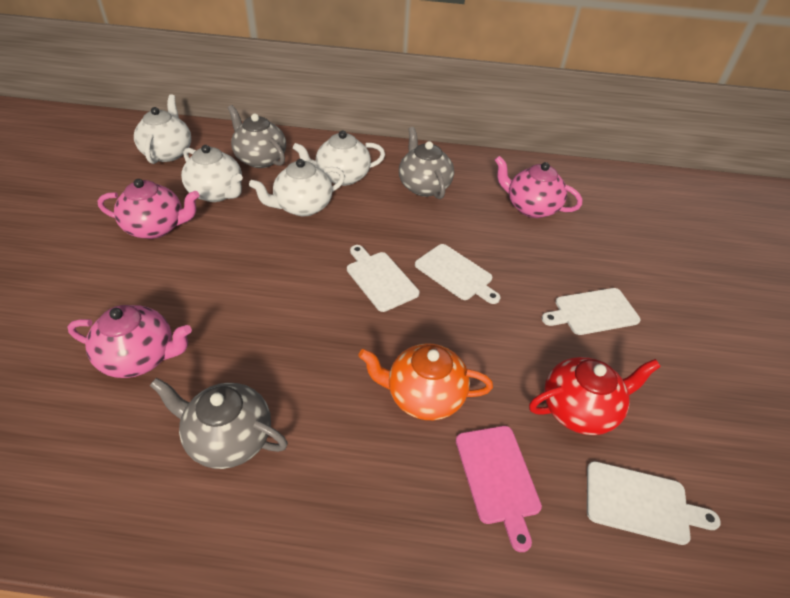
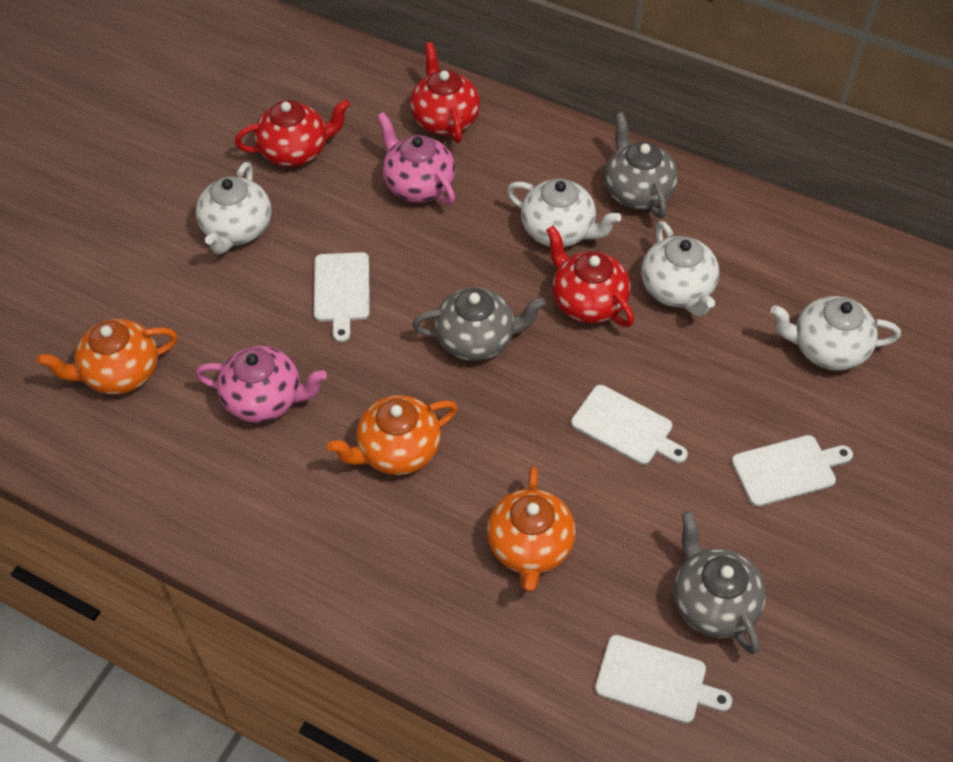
orange teapot: 1 -> 3
pink cutting board: 1 -> 0
pink teapot: 3 -> 2
red teapot: 1 -> 3

